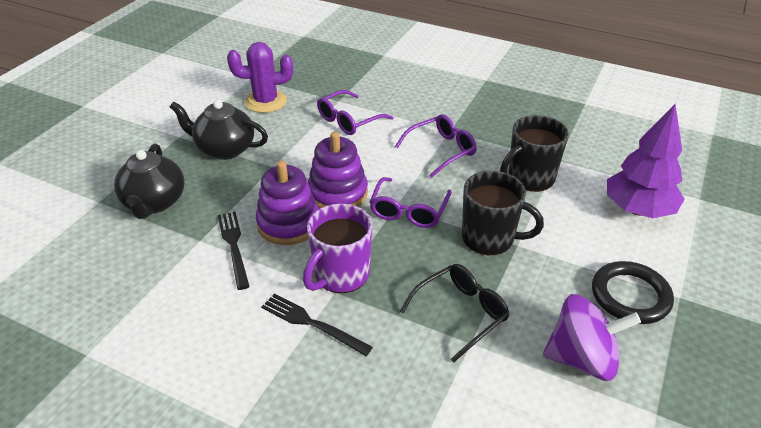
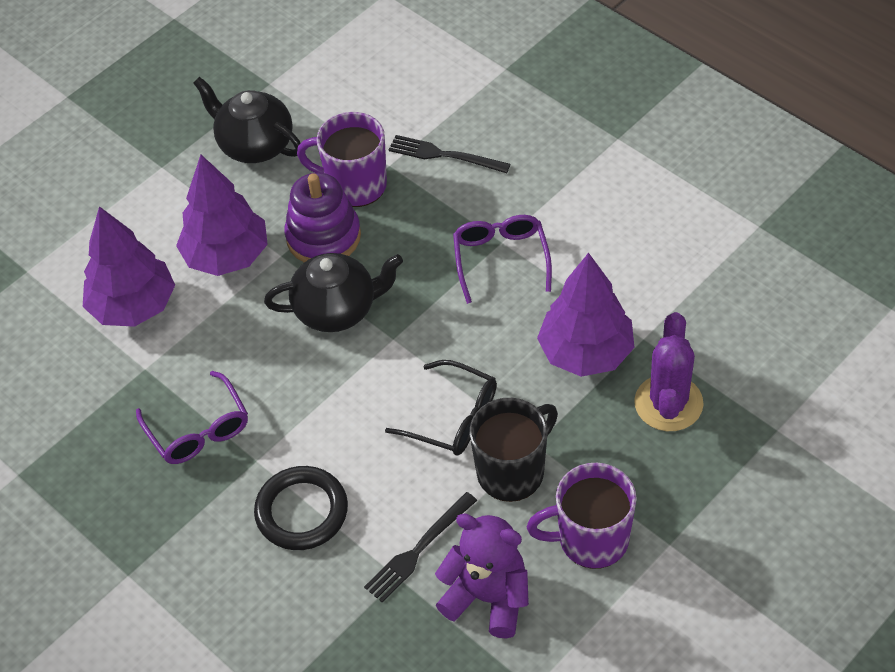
black mug: 2 -> 1
purple glasses: 3 -> 2
purple mug: 1 -> 2
purple spinning top: 1 -> 0
purple stacking toy: 2 -> 1
purple teddy bear: 0 -> 1
purple tree: 1 -> 3

